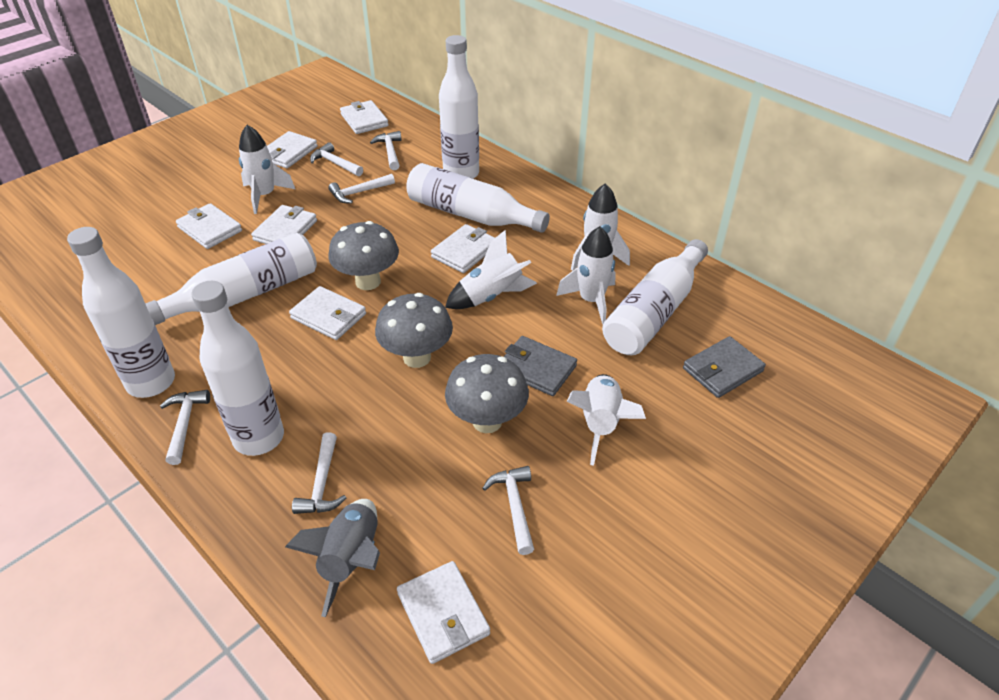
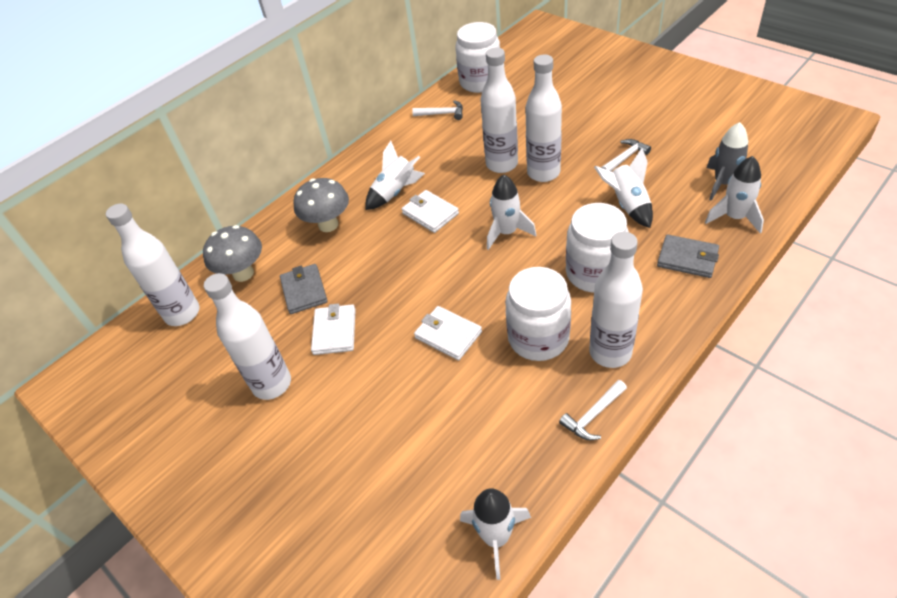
grey mushroom: 3 -> 2
white bottle: 6 -> 5
white hammer: 6 -> 3
white jar: 0 -> 3
white wallet: 7 -> 3

